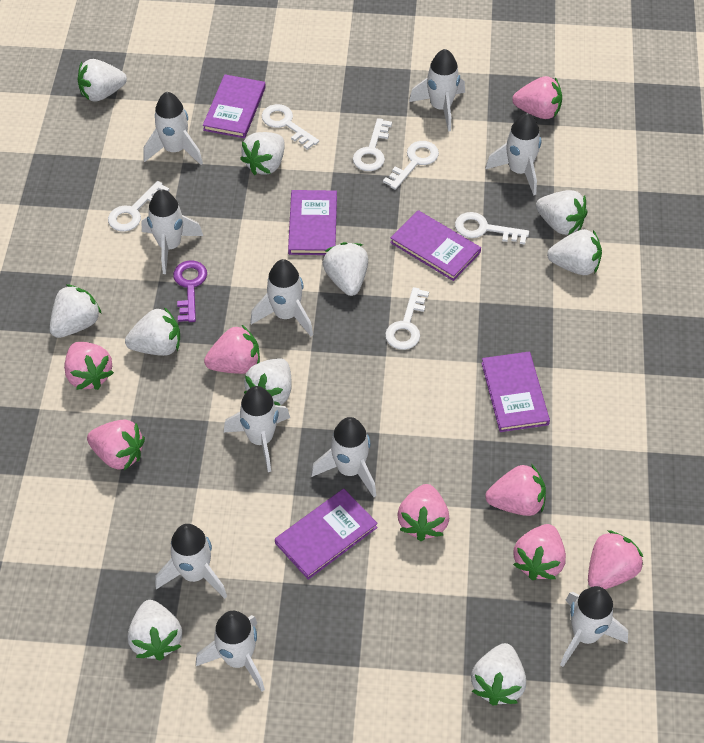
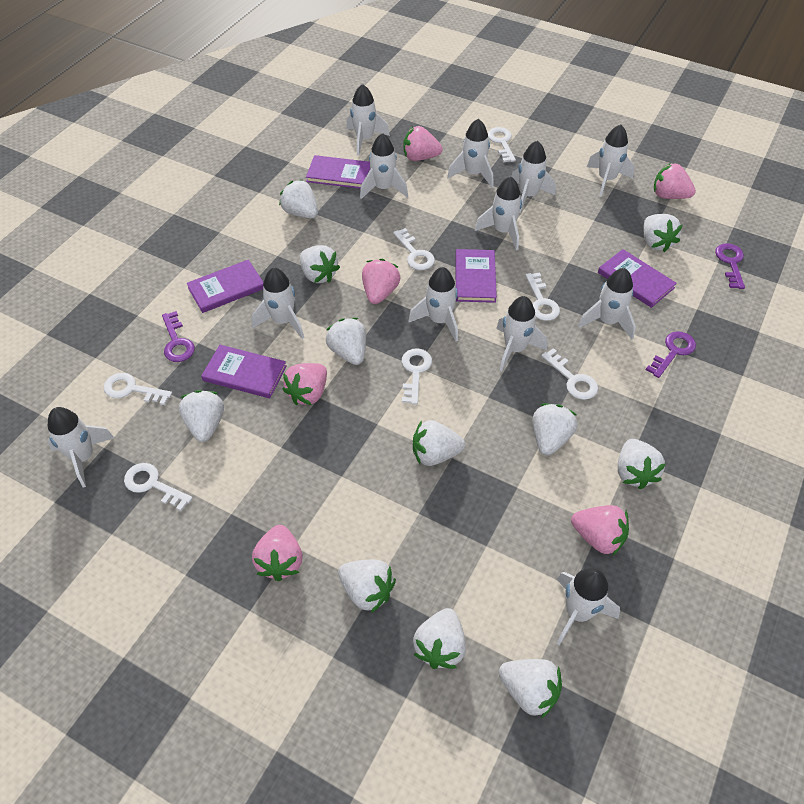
pink strawberry: 8 -> 6
purple key: 1 -> 3
white key: 6 -> 7
white rocket: 10 -> 12
white strawberry: 10 -> 11

